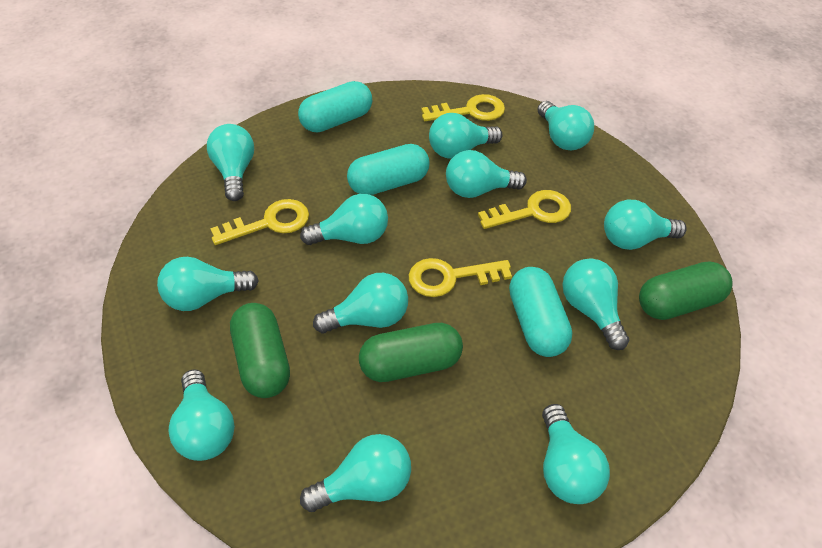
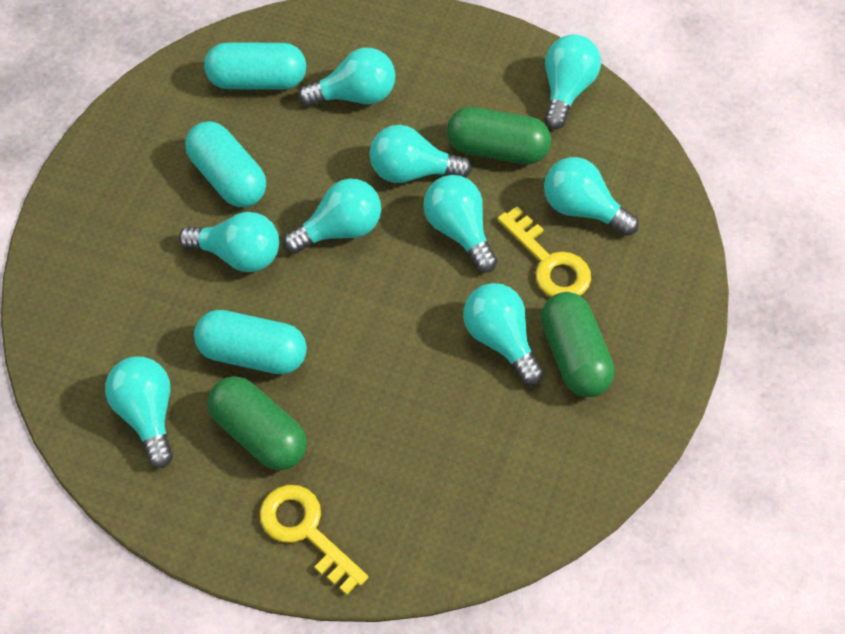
turquoise light bulb: 12 -> 9
yellow key: 4 -> 2

